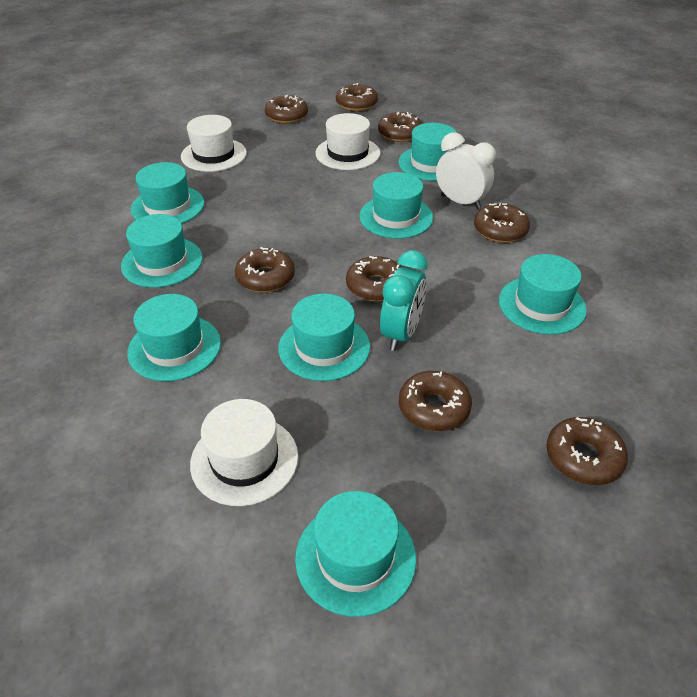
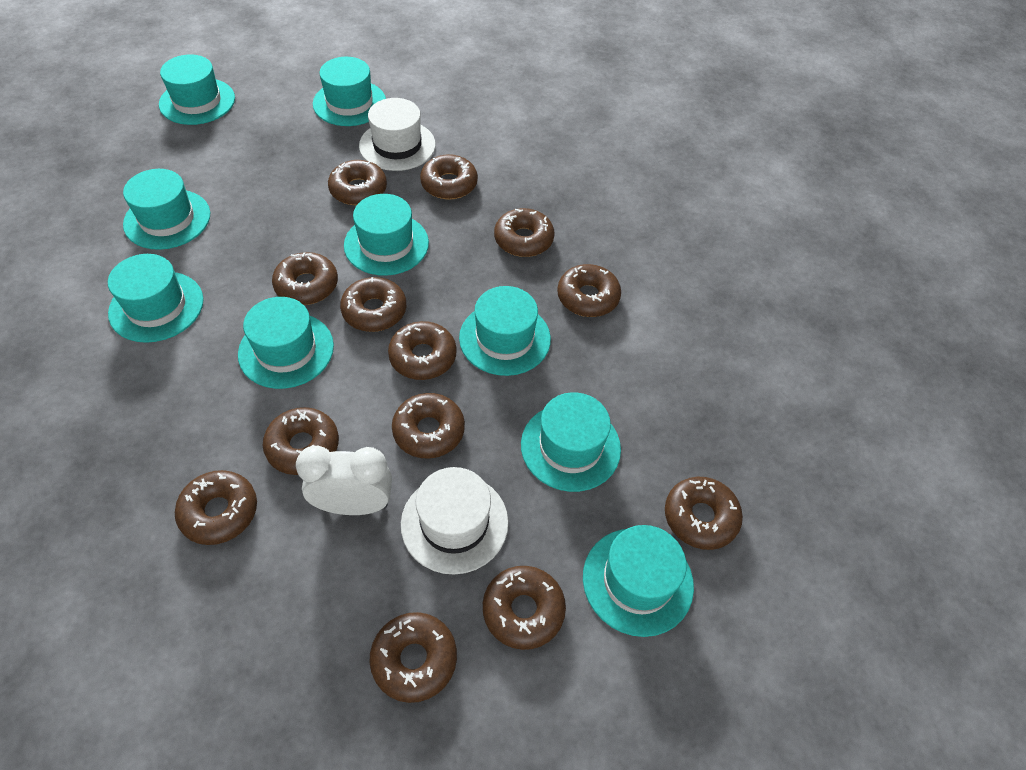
brown donut: 8 -> 13
turquoise clock: 1 -> 0
turquoise hat: 8 -> 9
white hat: 3 -> 2

